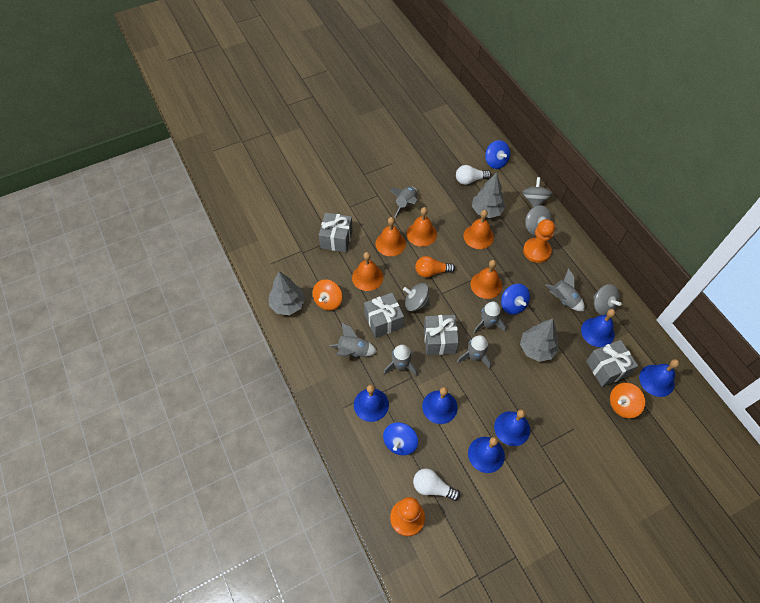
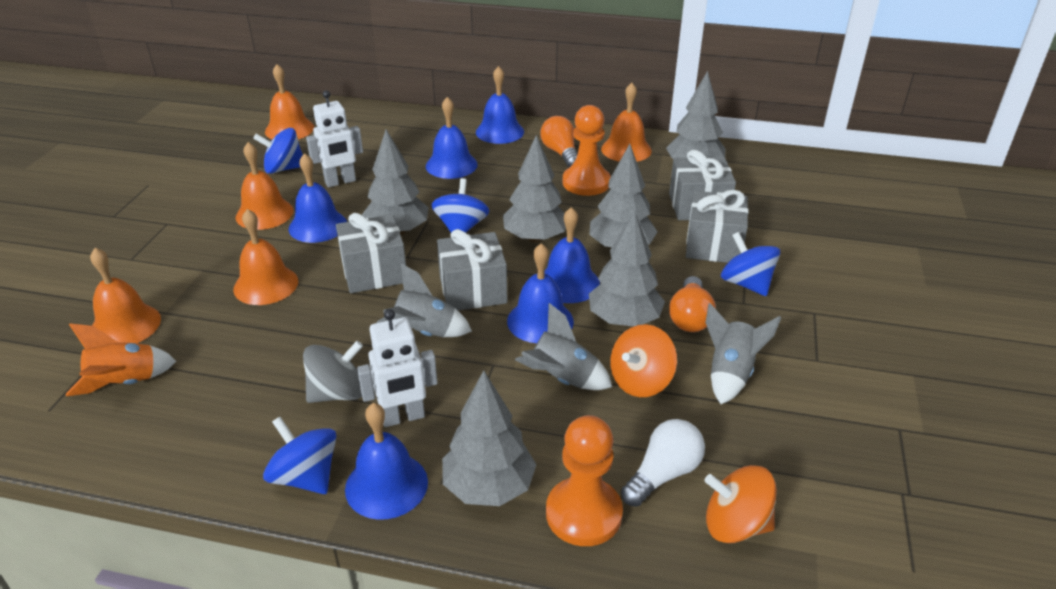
blue spinning top: 3 -> 4
grey rocket: 6 -> 3
grey spinning top: 4 -> 1
grey tree: 3 -> 6
orange light bulb: 1 -> 2
orange rocket: 0 -> 1
white light bulb: 2 -> 1
white robot: 0 -> 2

